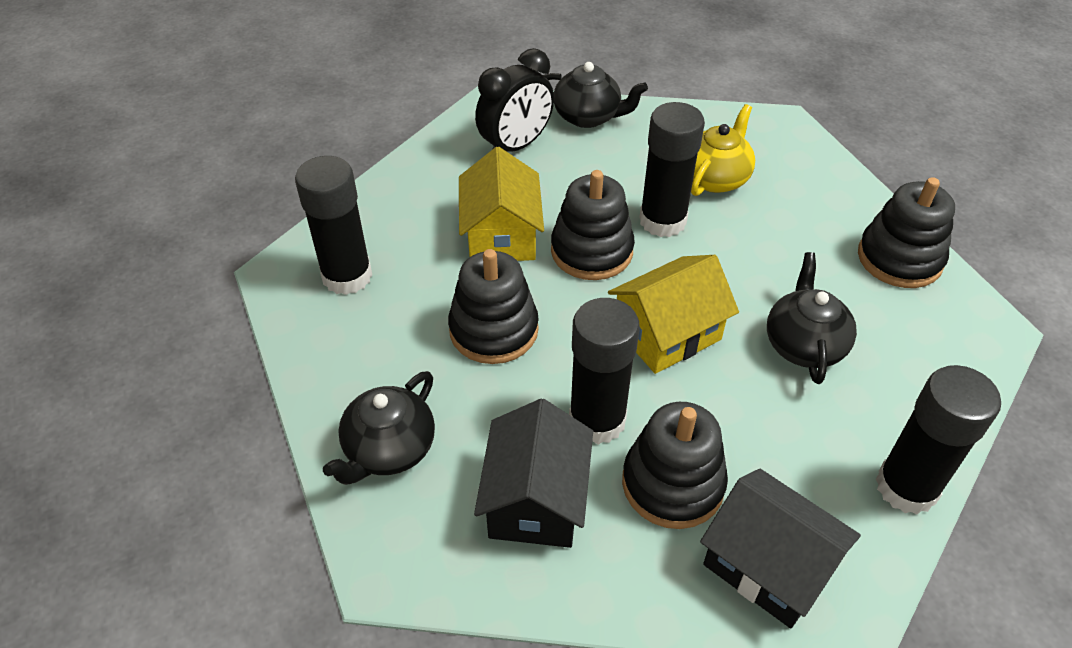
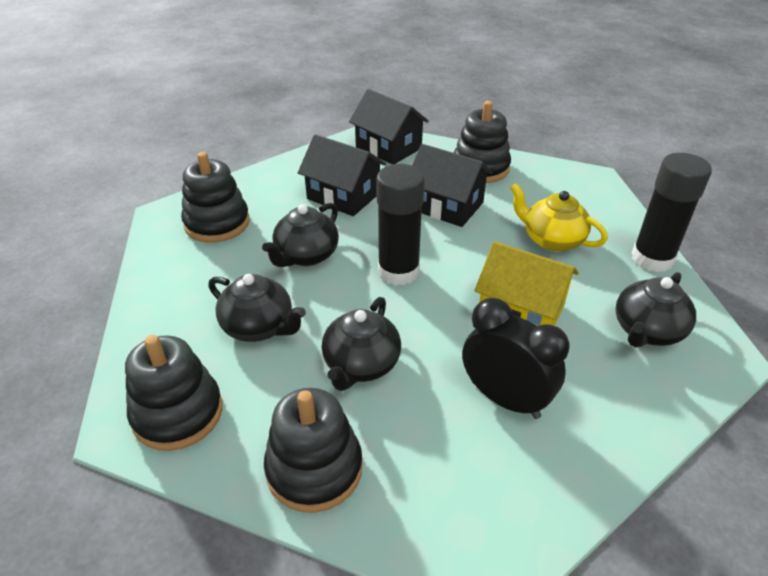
black glue stick: 4 -> 2
black house: 2 -> 3
black teapot: 3 -> 4
yellow house: 2 -> 1

